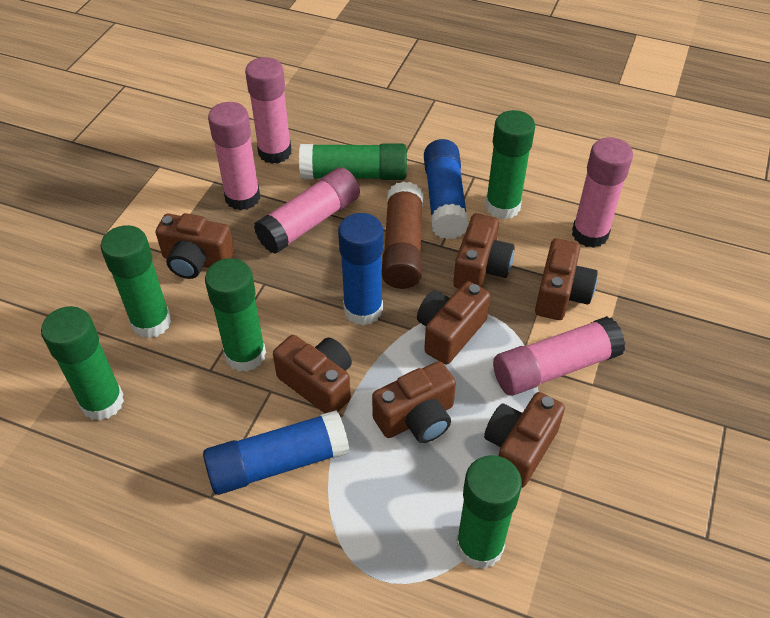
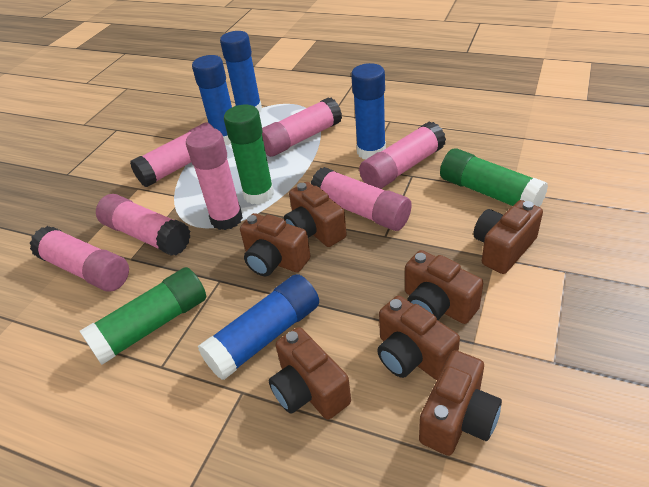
blue glue stick: 3 -> 4
brown glue stick: 1 -> 0
green glue stick: 6 -> 3
pink glue stick: 5 -> 7

